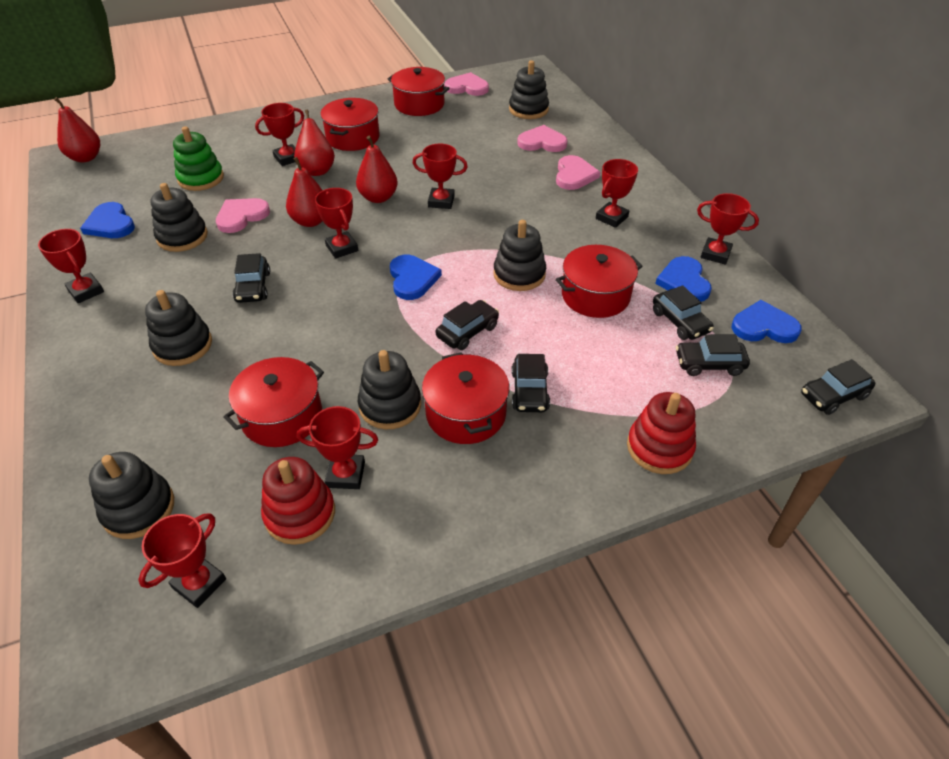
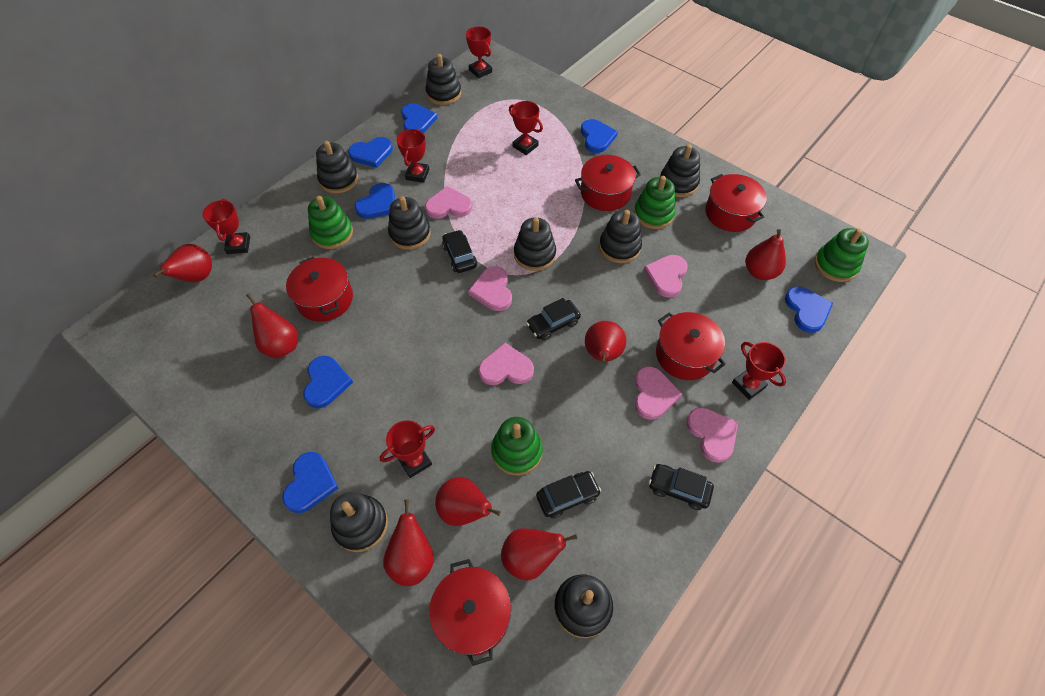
black car: 6 -> 4
black stacking toy: 6 -> 8
blue heart: 4 -> 7
green stacking toy: 1 -> 4
pink heart: 4 -> 6
red pear: 4 -> 7
red stacking toy: 2 -> 0
red trophy: 8 -> 6

